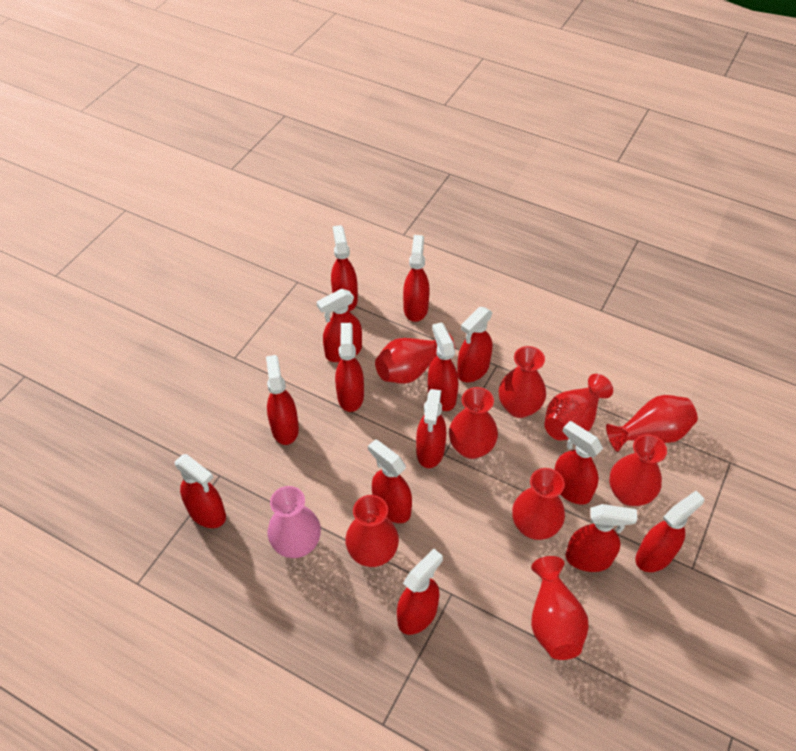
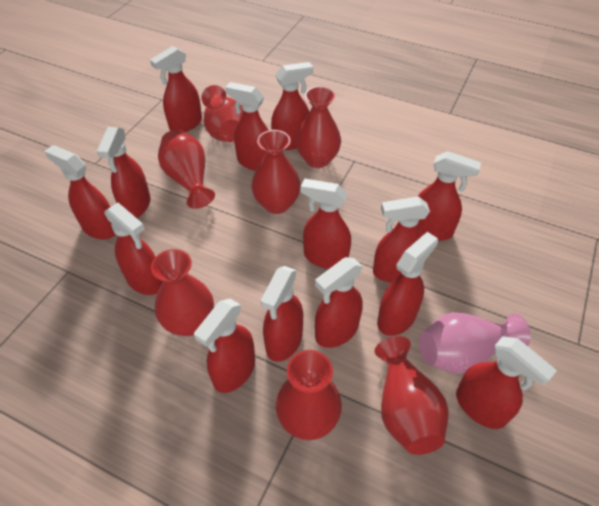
red vase: 9 -> 7

